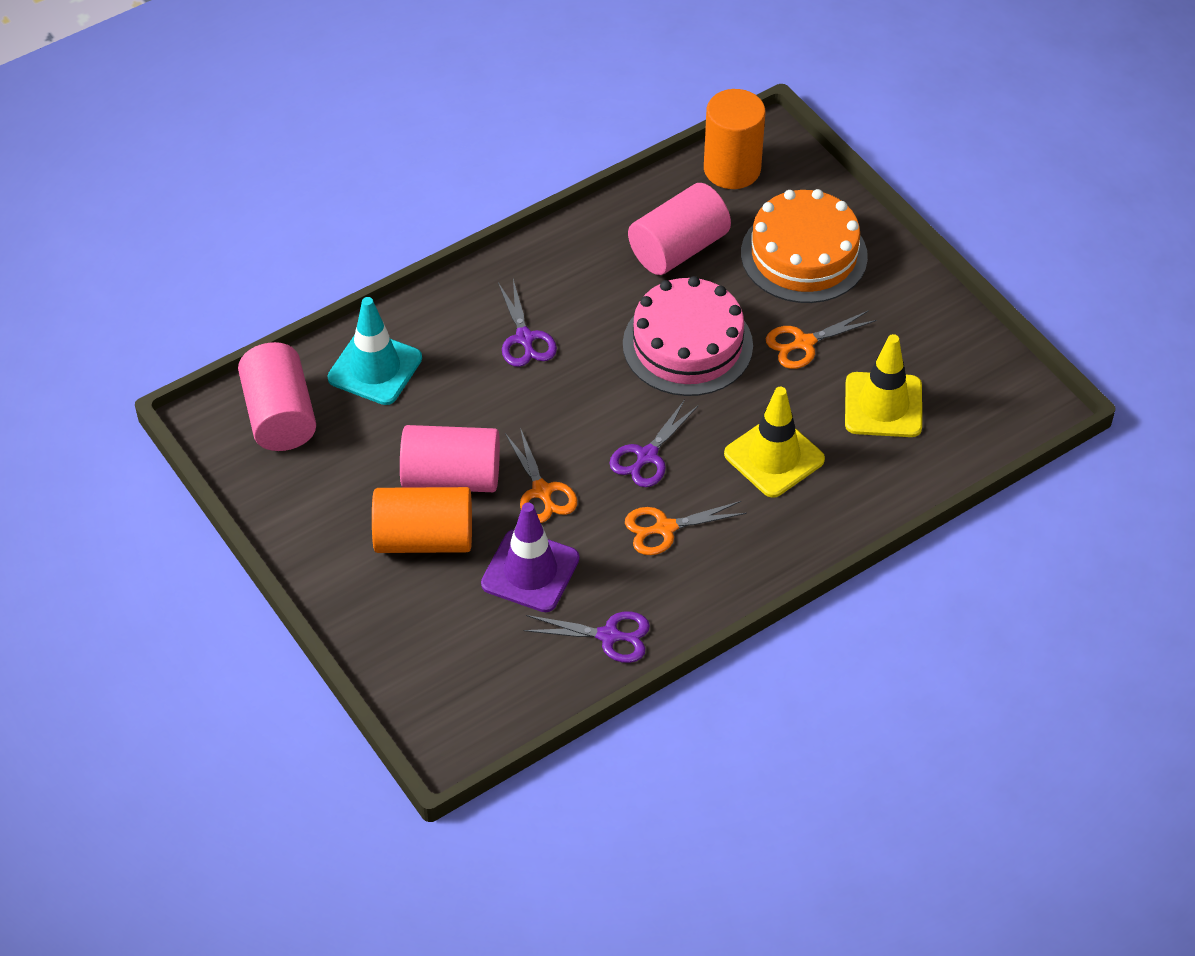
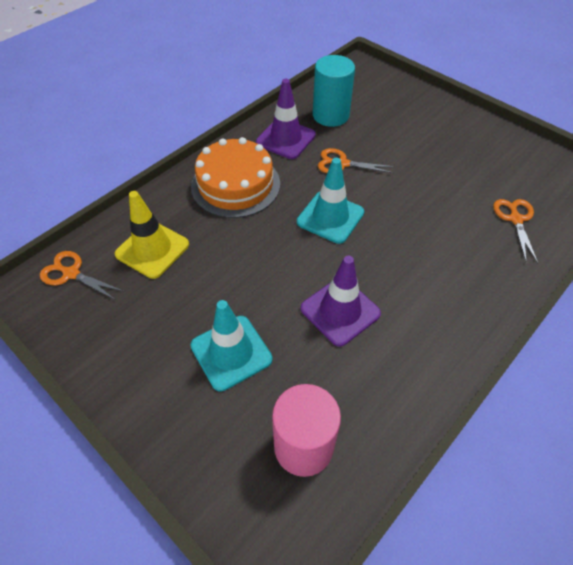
orange cylinder: 2 -> 0
pink cake: 1 -> 0
pink cylinder: 3 -> 1
purple scissors: 3 -> 0
purple traffic cone: 1 -> 2
turquoise cylinder: 0 -> 1
turquoise traffic cone: 1 -> 2
yellow traffic cone: 2 -> 1

